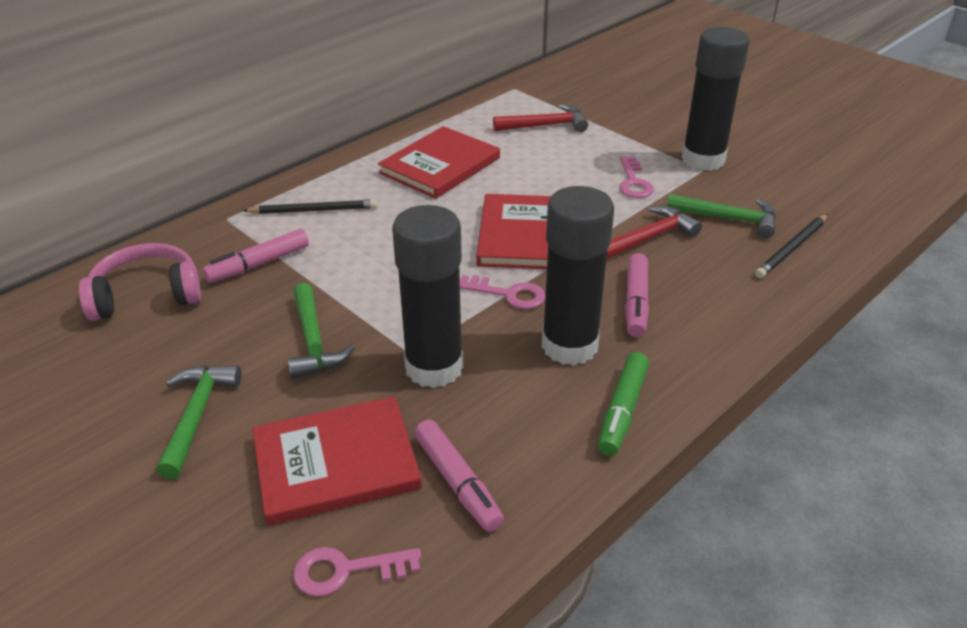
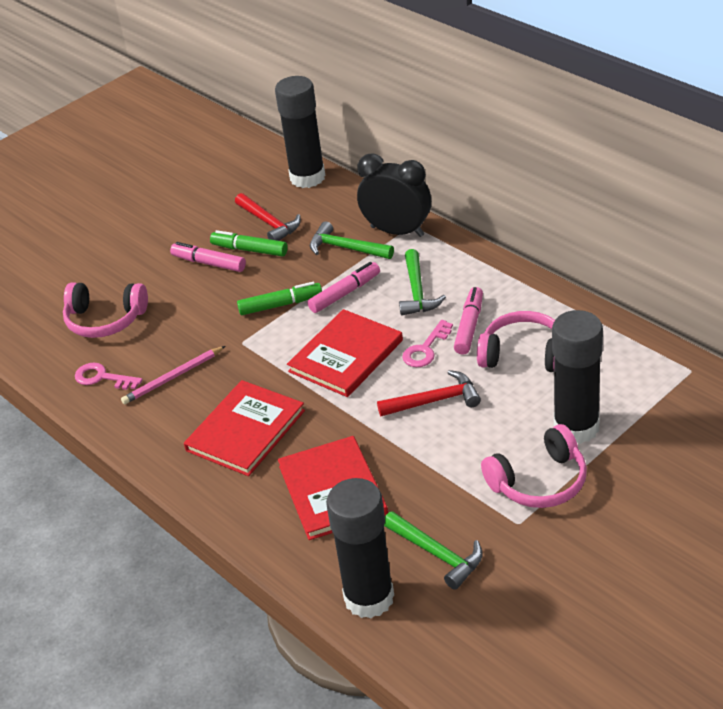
black clock: 0 -> 1
black pencil: 2 -> 0
green marker: 1 -> 2
pink headphones: 1 -> 3
pink key: 3 -> 2
pink pencil: 0 -> 1

